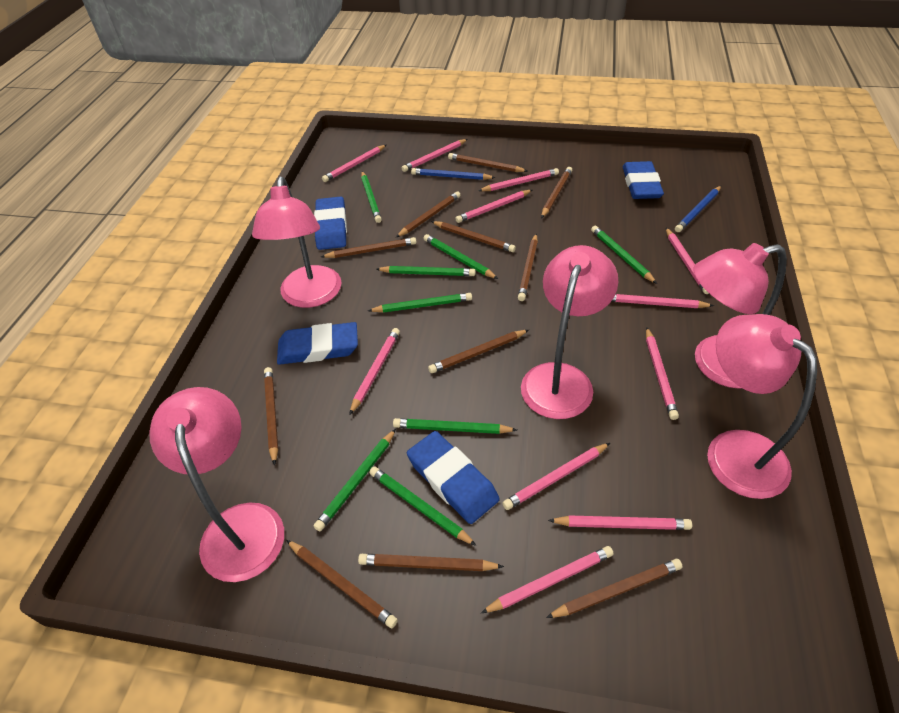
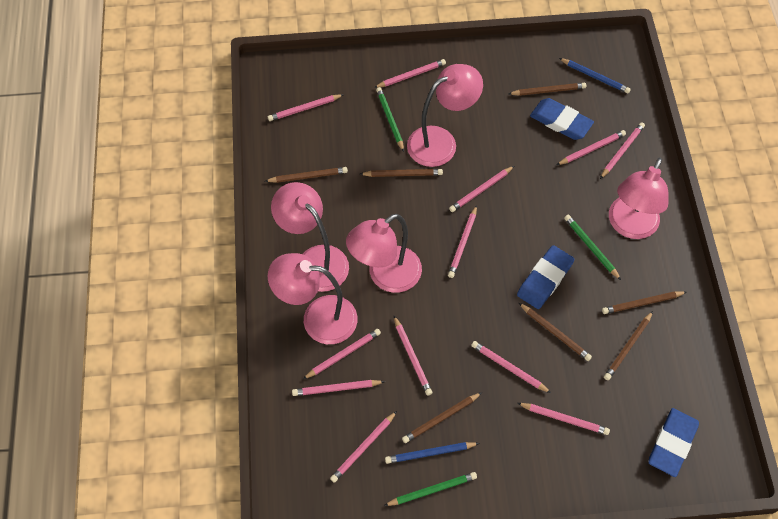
blue eraser: 4 -> 3
brown pencil: 11 -> 7
green pencil: 8 -> 3
pink pencil: 11 -> 12

